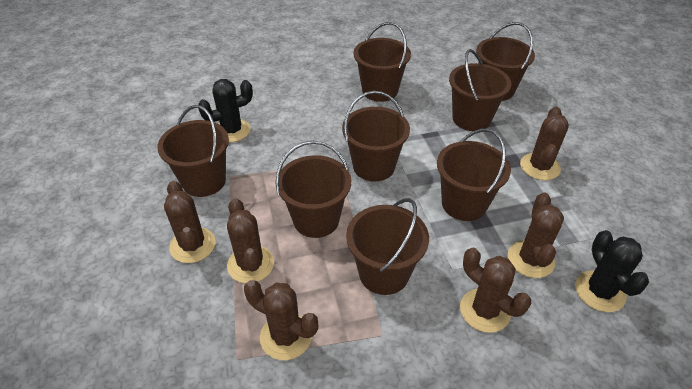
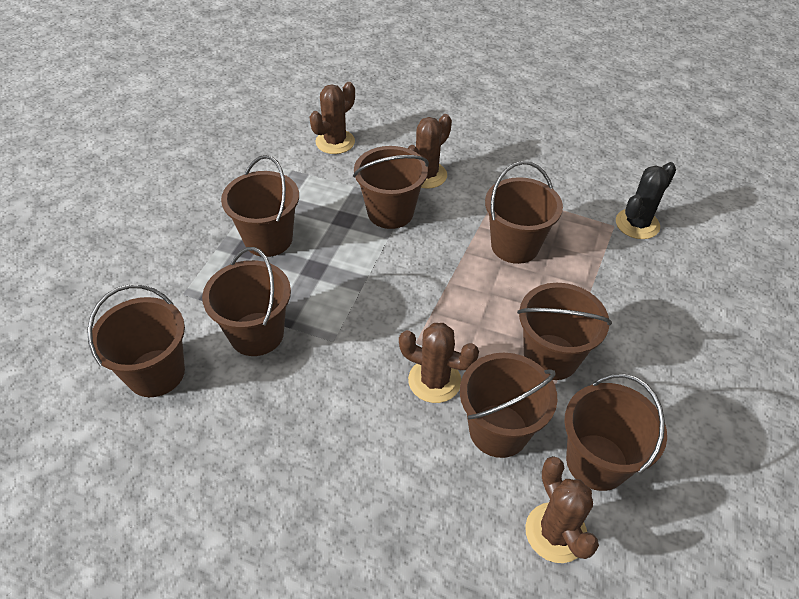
black cactus: 2 -> 1
brown cactus: 6 -> 4

